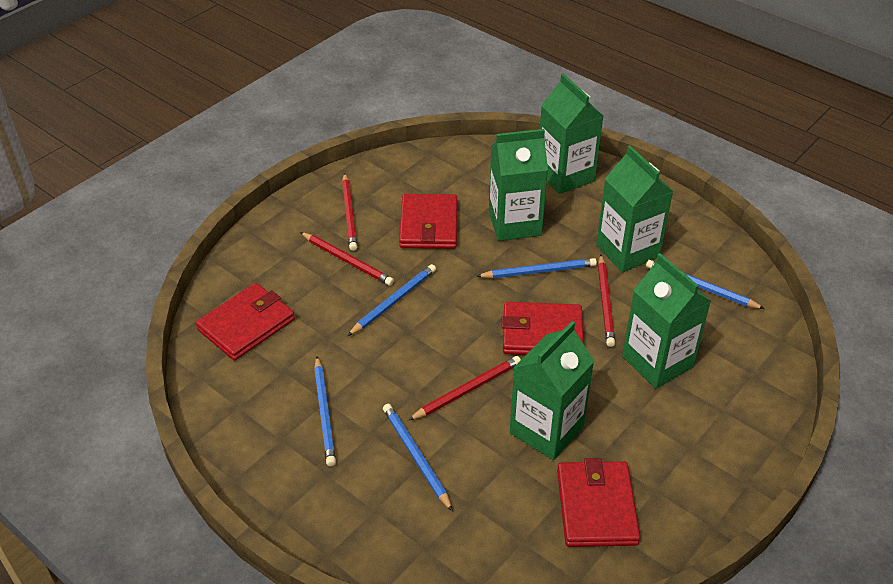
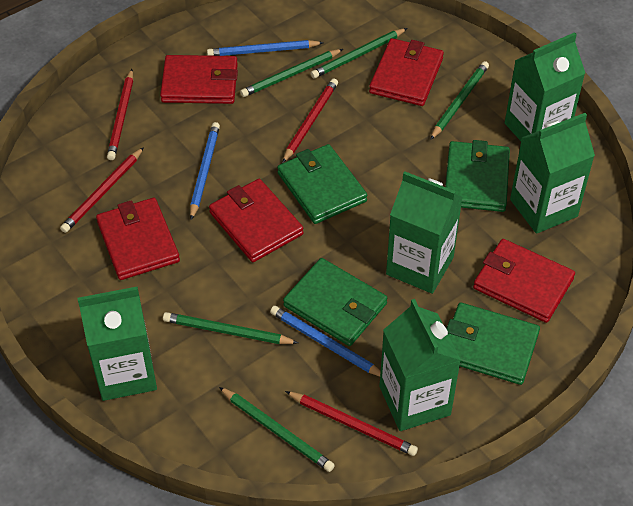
blue pencil: 5 -> 3
green pencil: 0 -> 5
green wallet: 0 -> 4
red wallet: 4 -> 5

